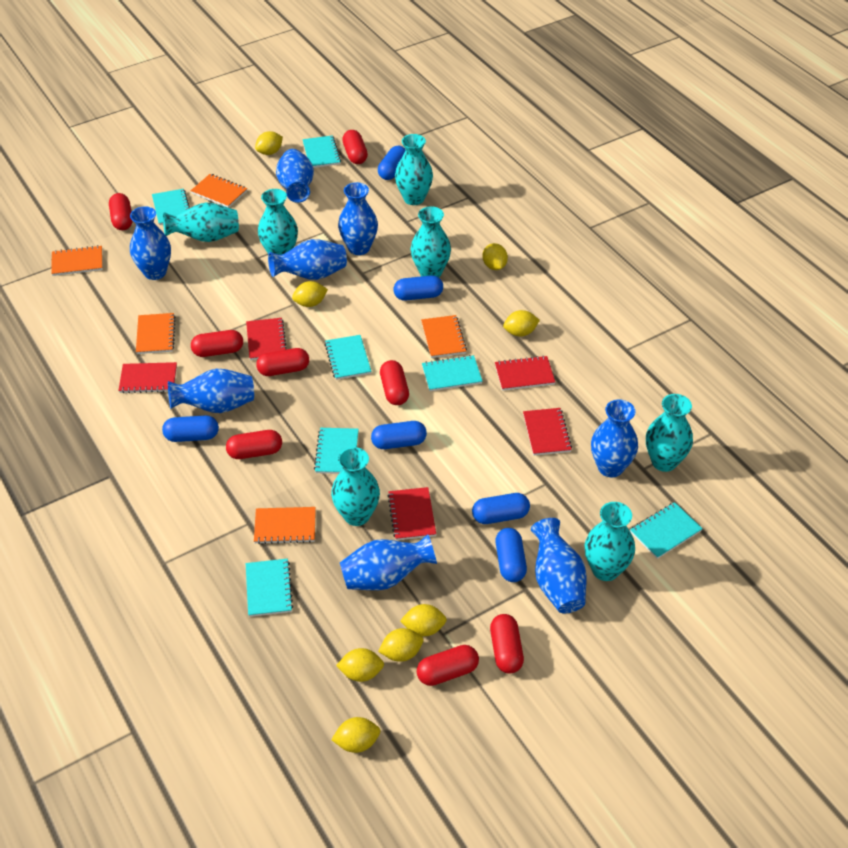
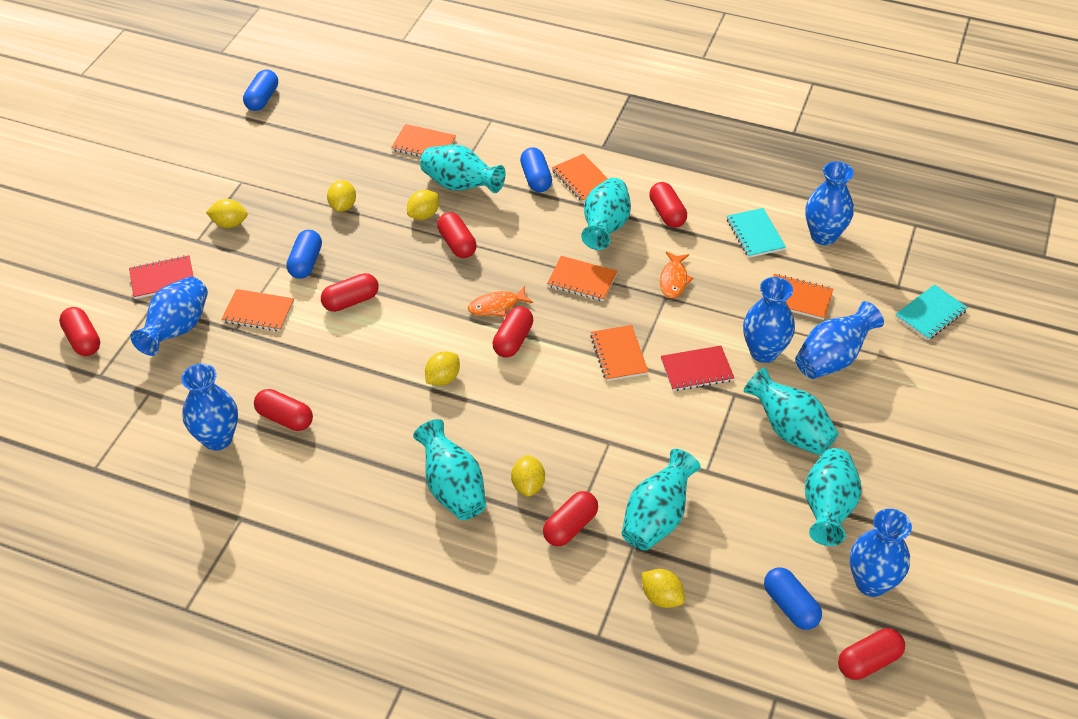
blue capsule: 6 -> 4
blue vase: 8 -> 6
orange fish: 0 -> 2
orange notebook: 5 -> 6
red notebook: 5 -> 2
turquoise notebook: 7 -> 2
turquoise vase: 7 -> 6
yellow lemon: 8 -> 6

